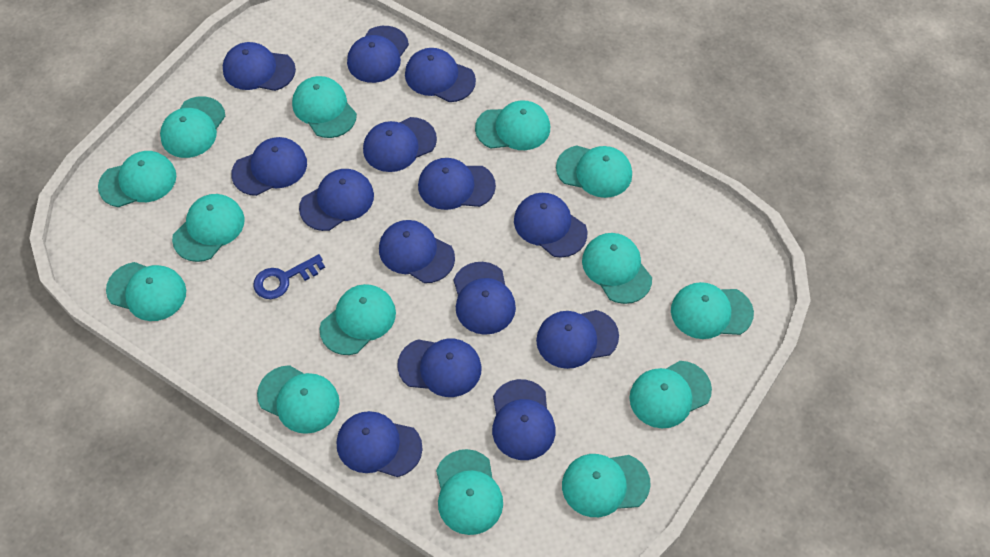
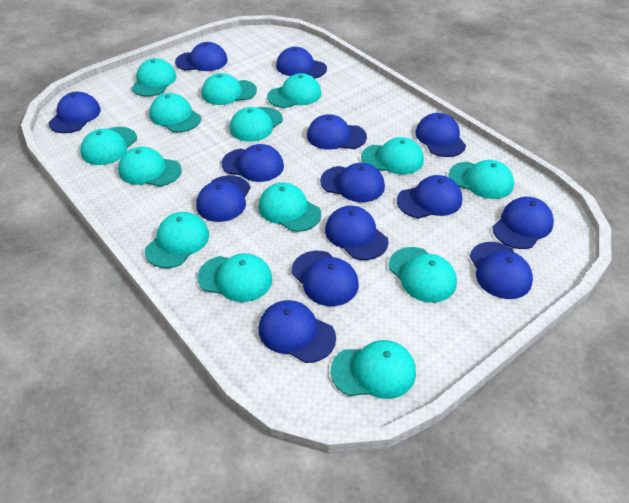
blue key: 1 -> 0

